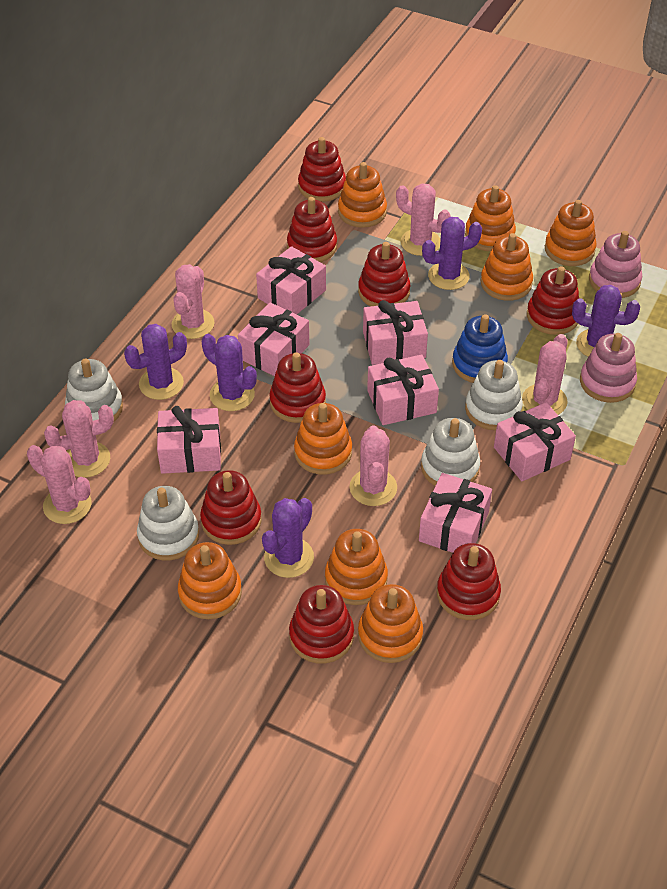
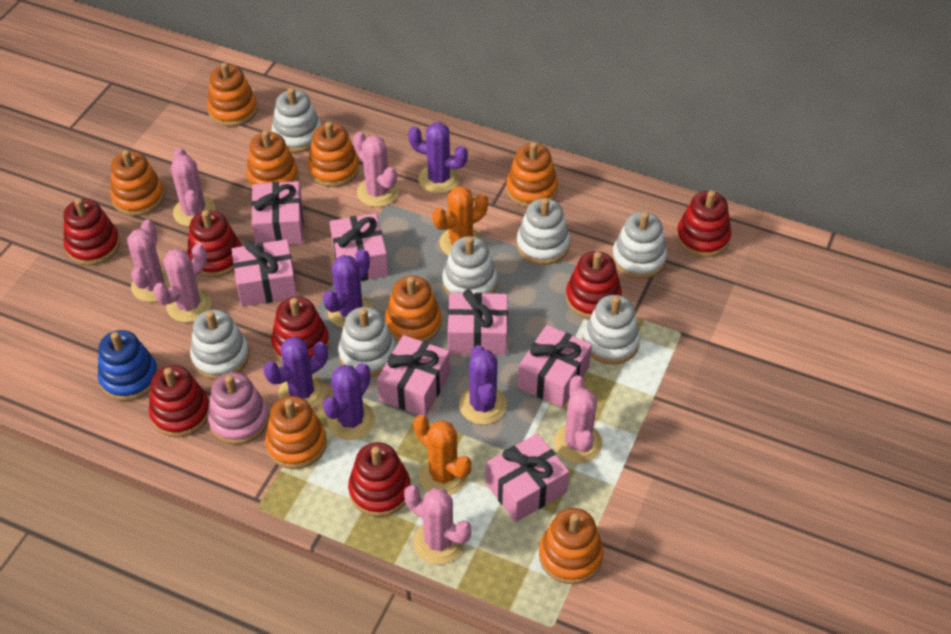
orange cactus: 0 -> 2
pink stacking toy: 2 -> 1
red stacking toy: 8 -> 7
white stacking toy: 4 -> 7

